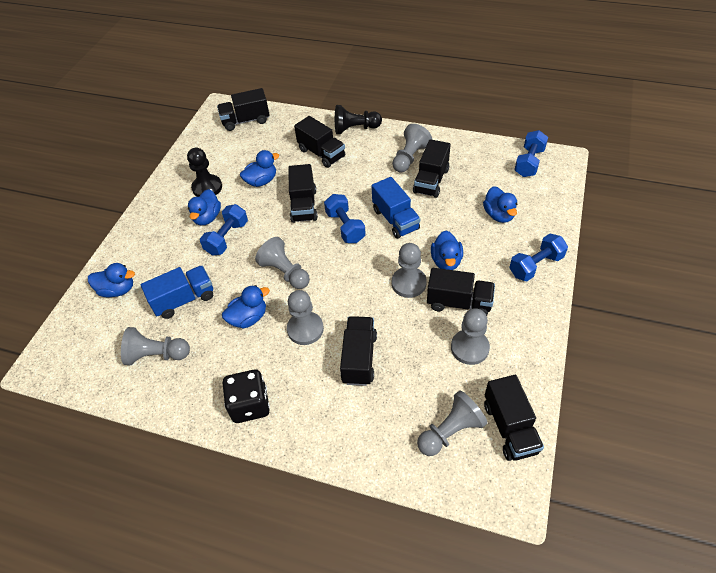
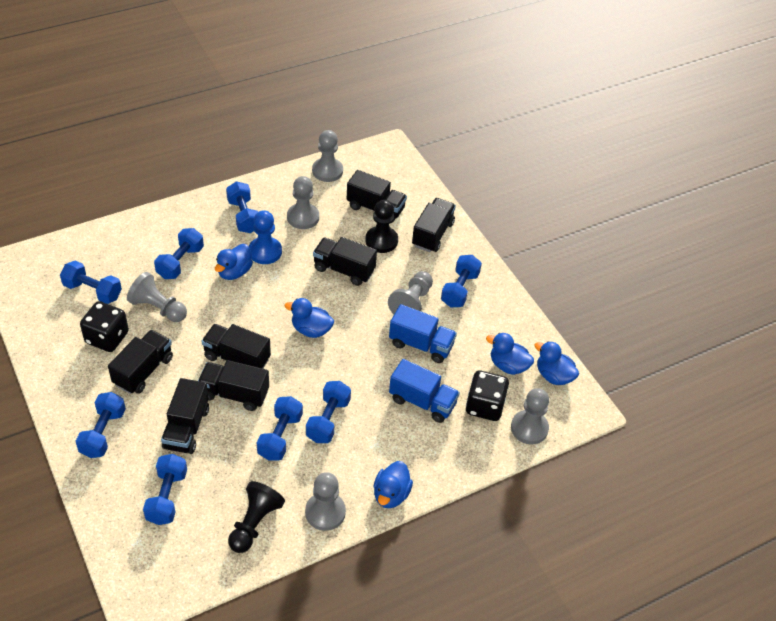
black dice: 1 -> 2
blue duck: 6 -> 5
blue dumbbell: 4 -> 8
blue pawn: 0 -> 1
grey pawn: 7 -> 6

